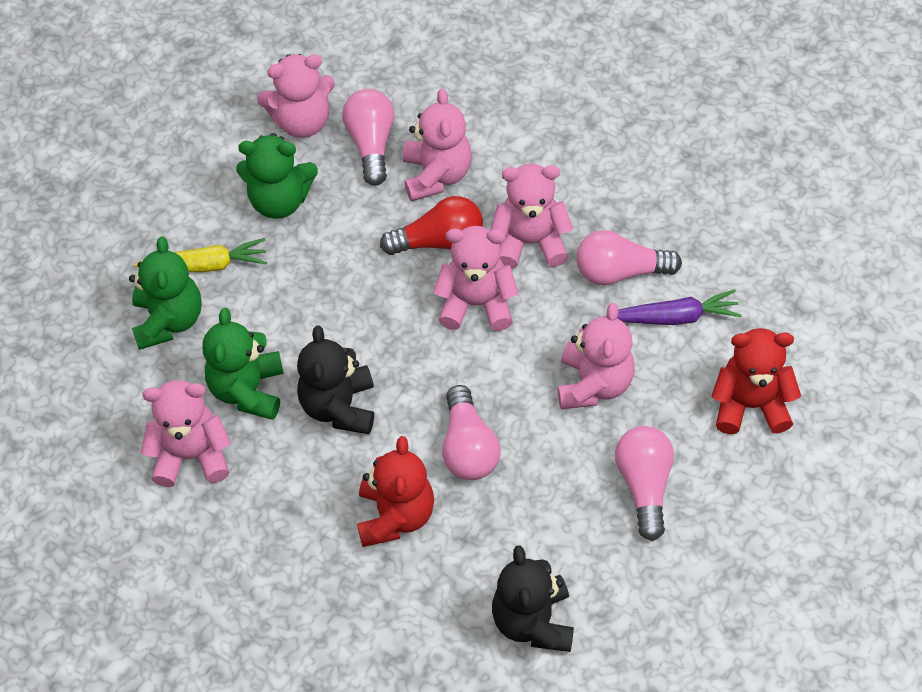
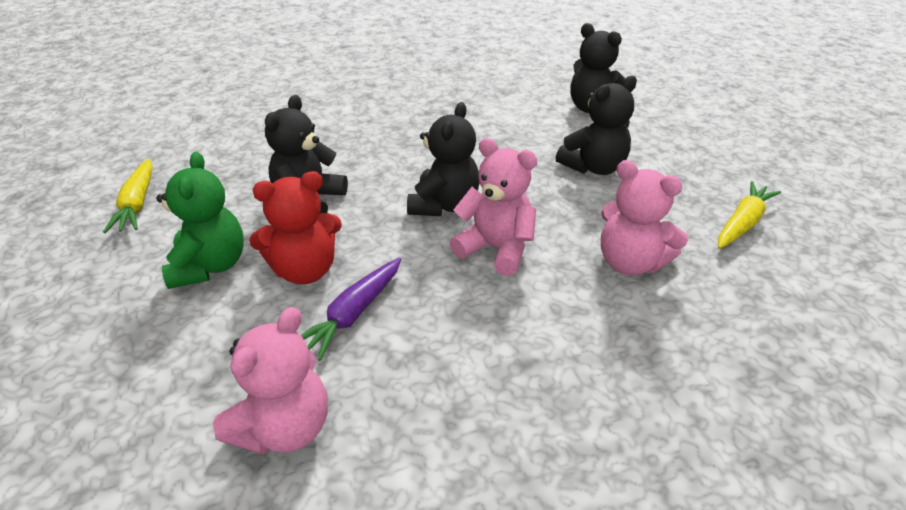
black teddy bear: 2 -> 4
green teddy bear: 3 -> 1
pink light bulb: 4 -> 0
pink teddy bear: 6 -> 3
red light bulb: 1 -> 0
red teddy bear: 2 -> 1
yellow carrot: 1 -> 2

